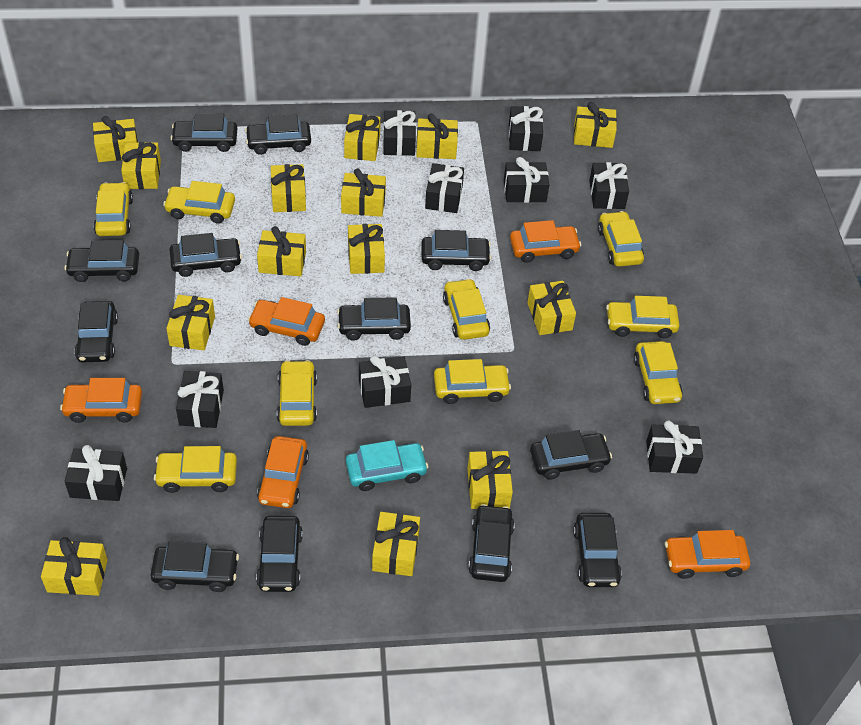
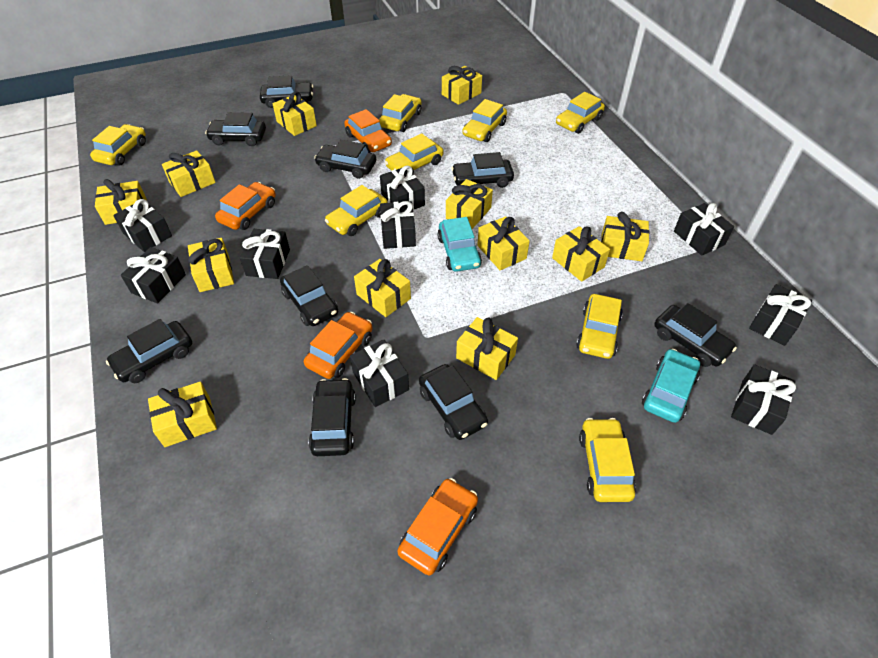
black car: 12 -> 9
orange car: 5 -> 4
turquoise car: 1 -> 2
yellow car: 9 -> 8
yellow gift: 14 -> 12

